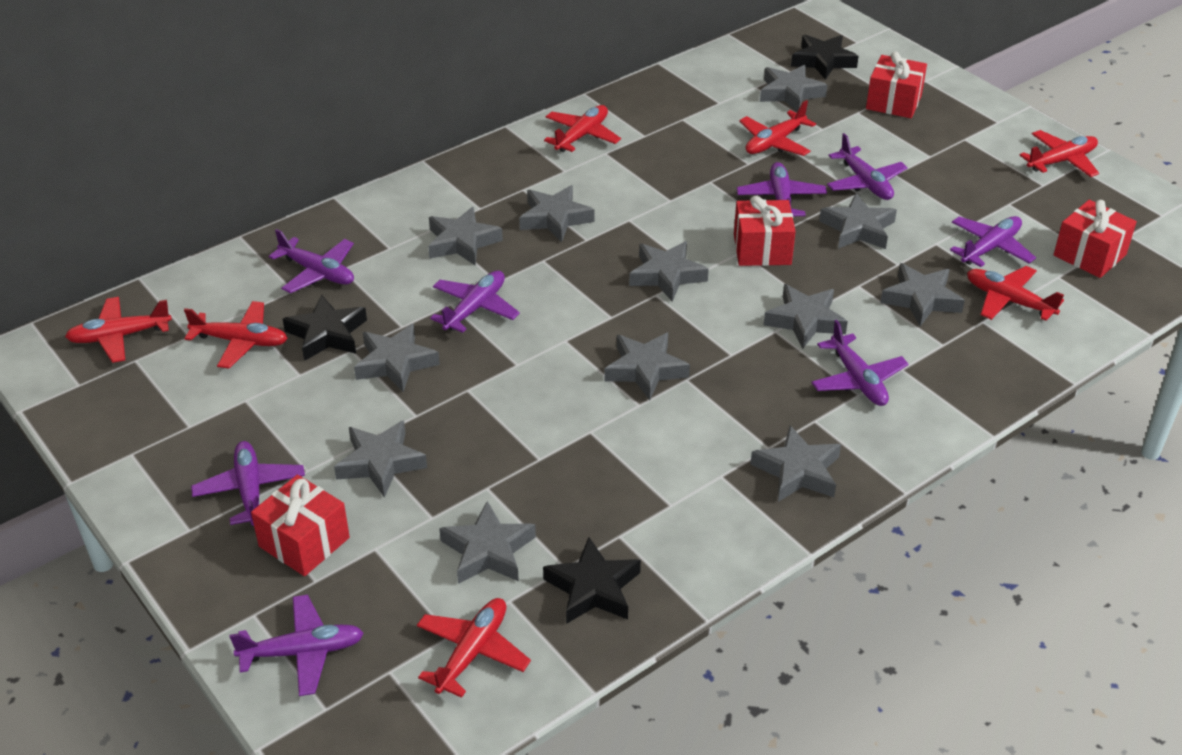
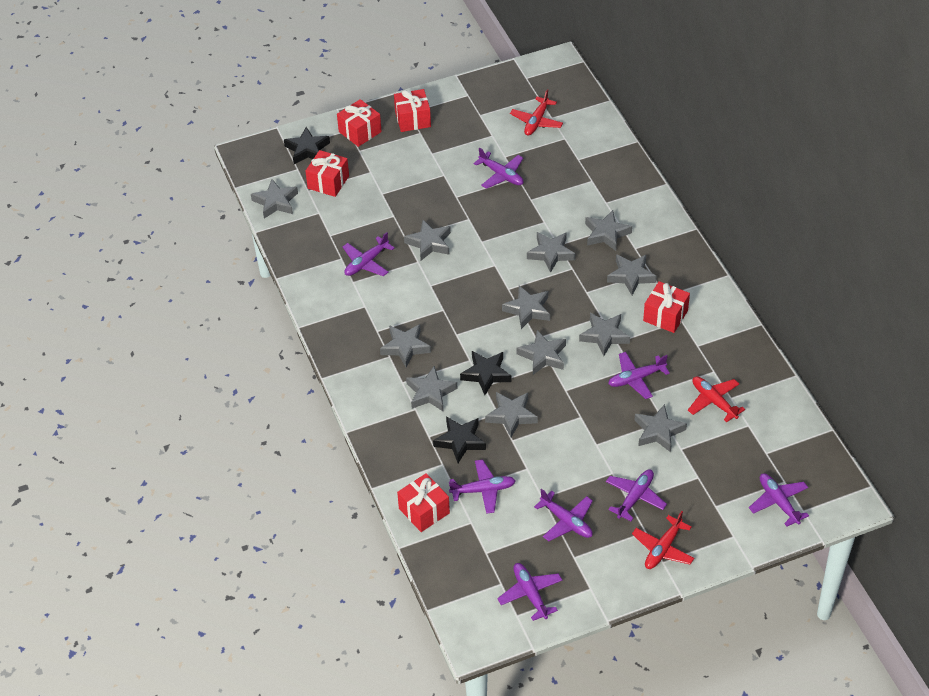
red gift: 4 -> 5
red plane: 7 -> 3

